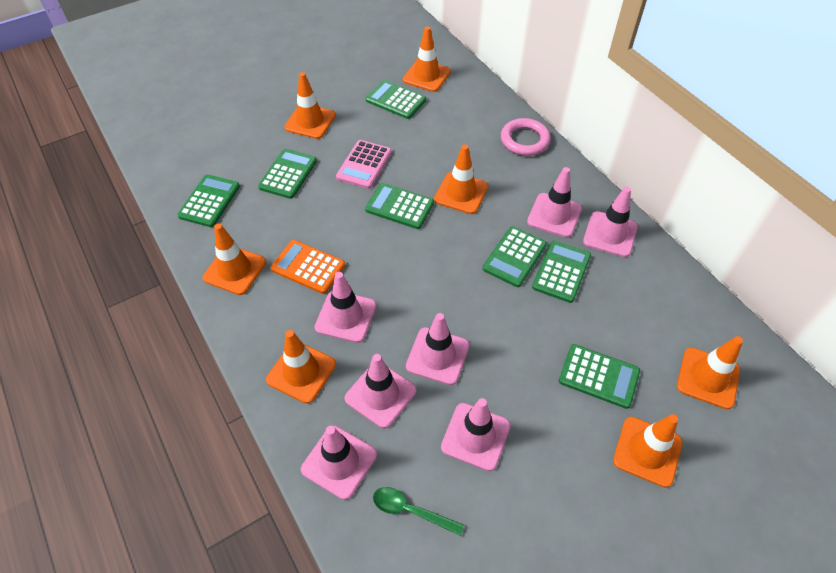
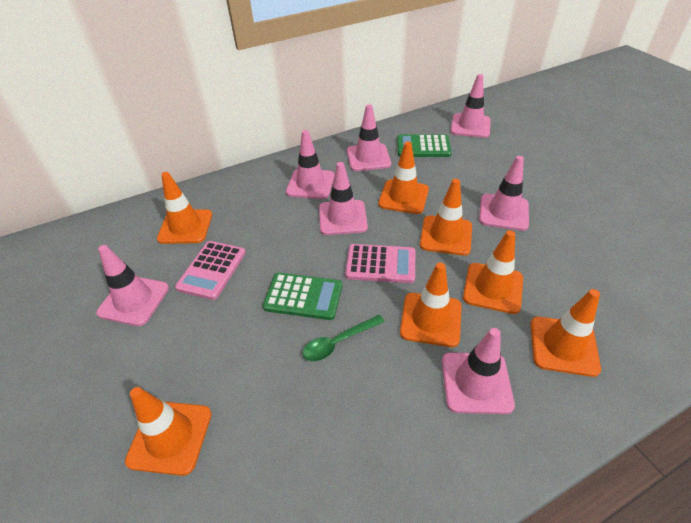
green calculator: 7 -> 2
orange calculator: 1 -> 0
pink calculator: 1 -> 2
pink ring: 1 -> 0

